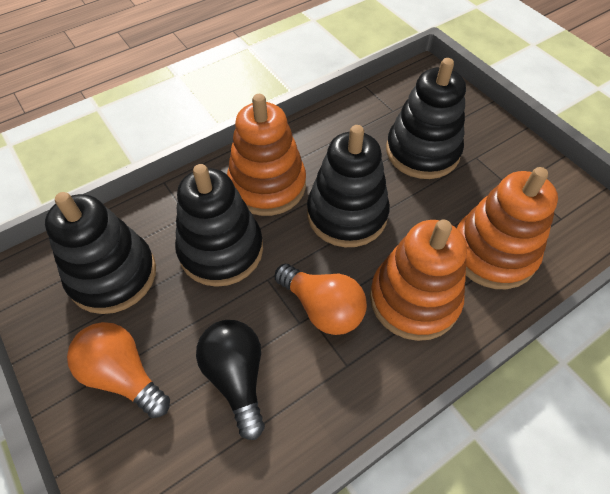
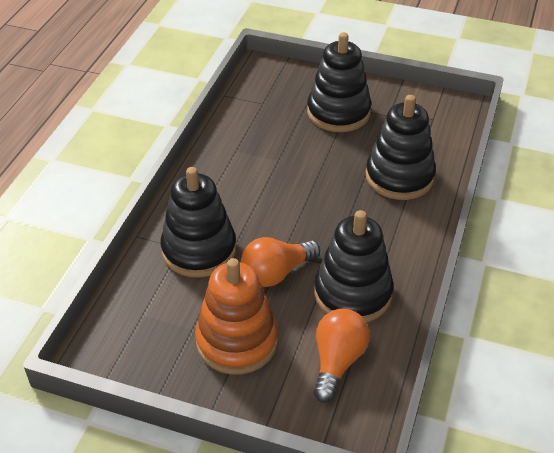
black light bulb: 1 -> 0
orange stacking toy: 3 -> 1

